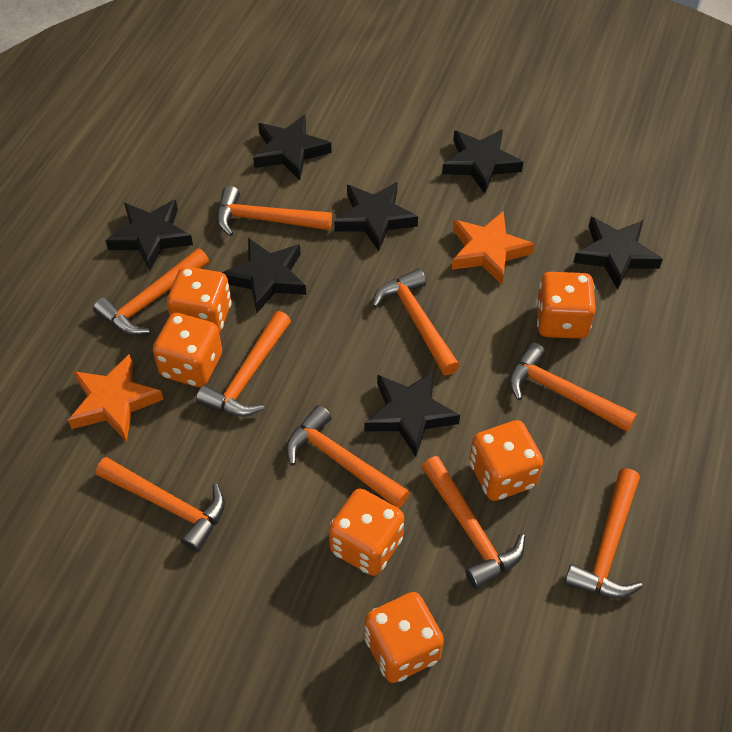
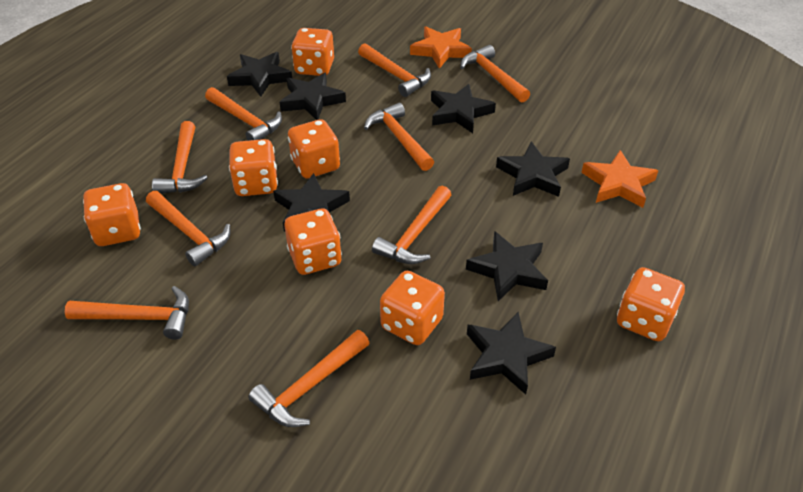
orange dice: 6 -> 7

